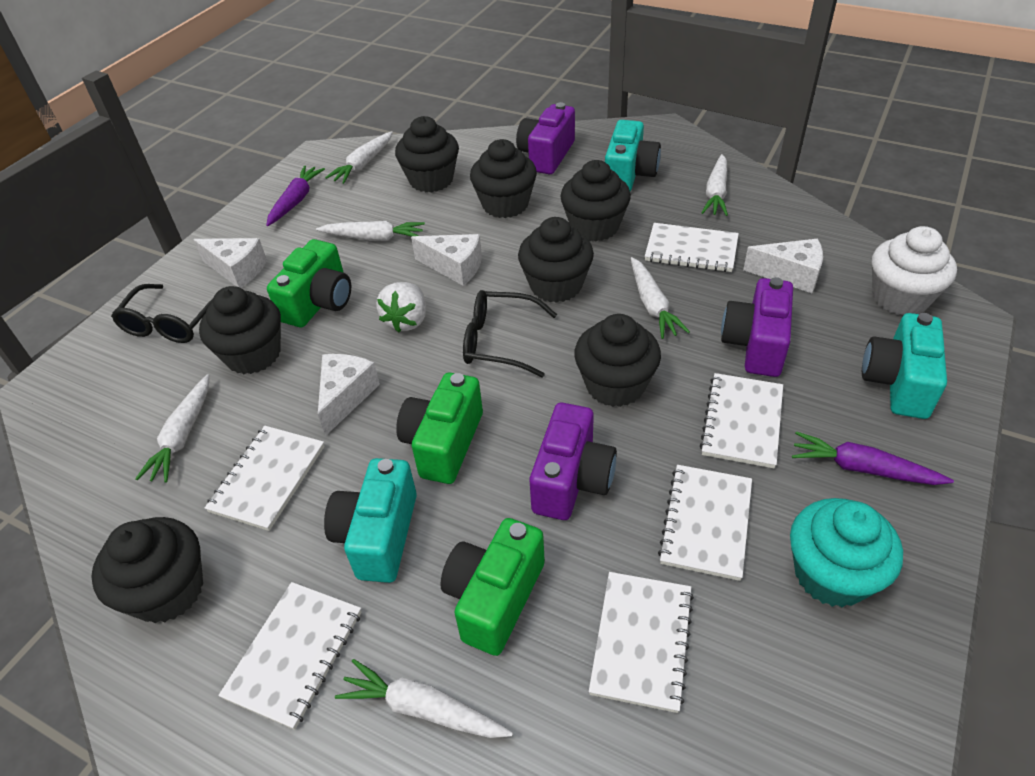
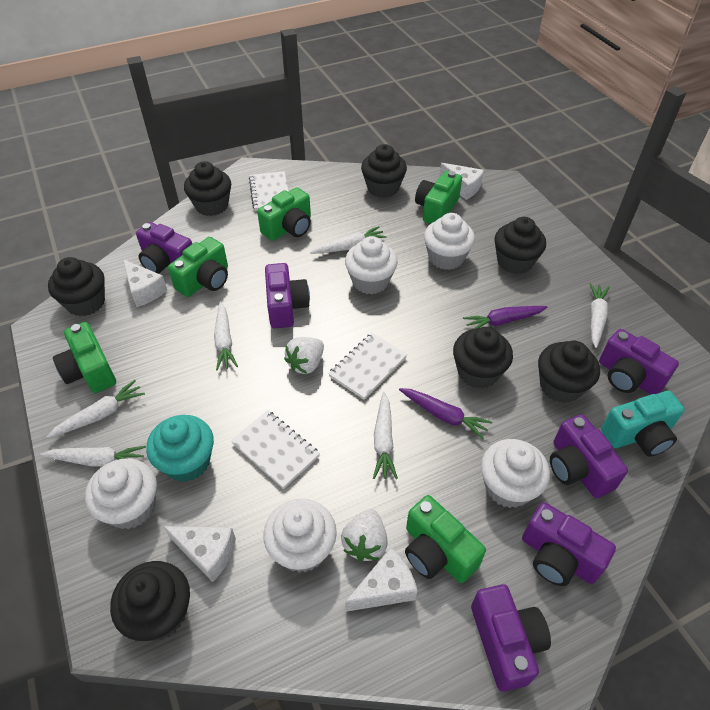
black glasses: 2 -> 0
green camera: 3 -> 5
purple camera: 3 -> 6
turquoise camera: 3 -> 1
white cupcake: 1 -> 5
white notebook: 6 -> 3
white strawberry: 1 -> 2

